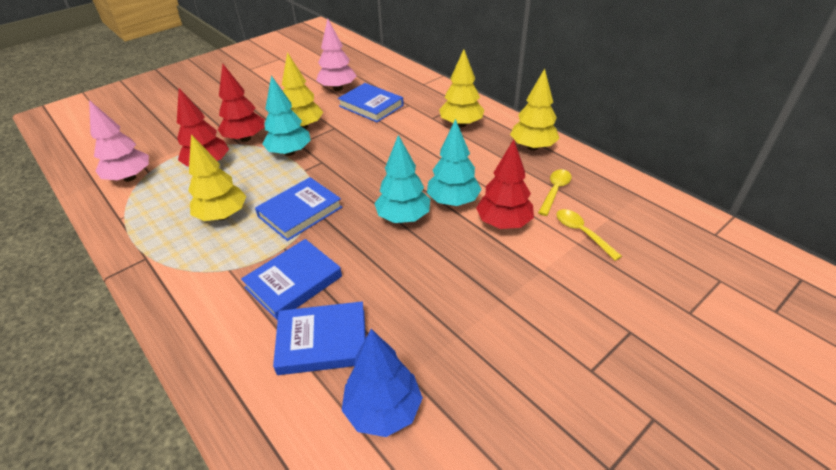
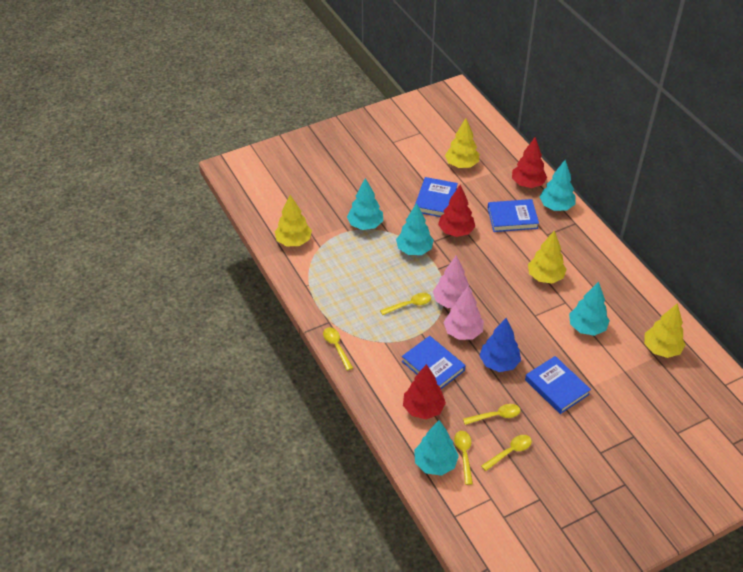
turquoise tree: 3 -> 5
yellow spoon: 2 -> 5

